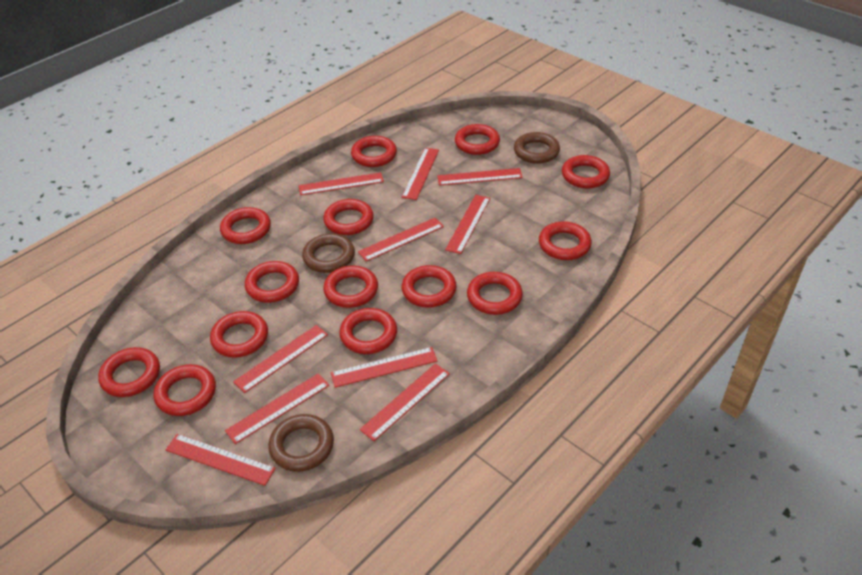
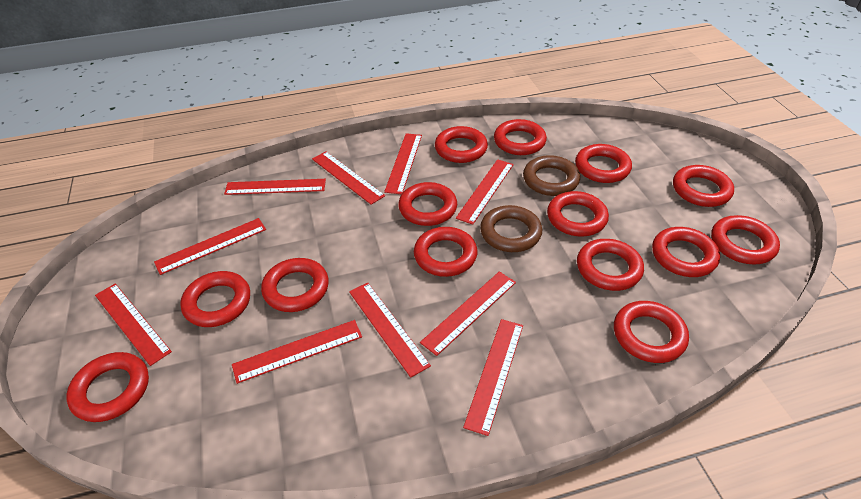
brown ring: 3 -> 2

